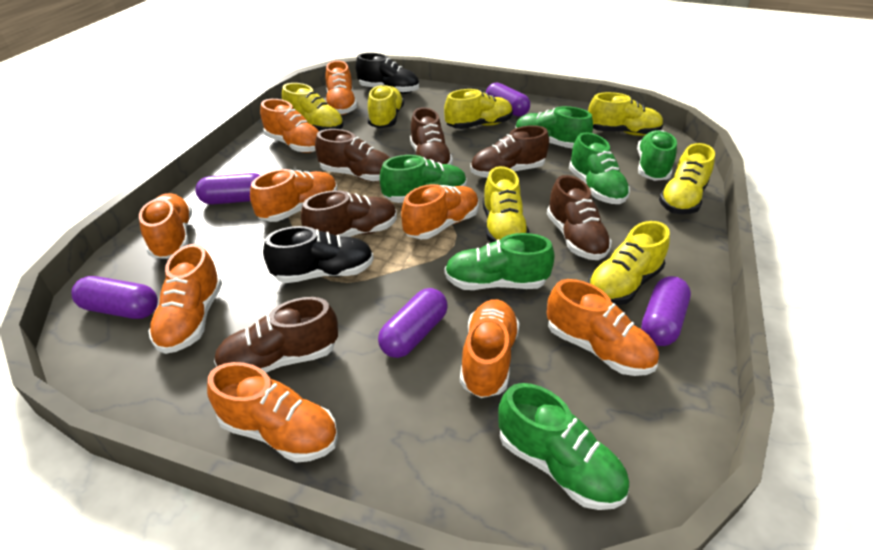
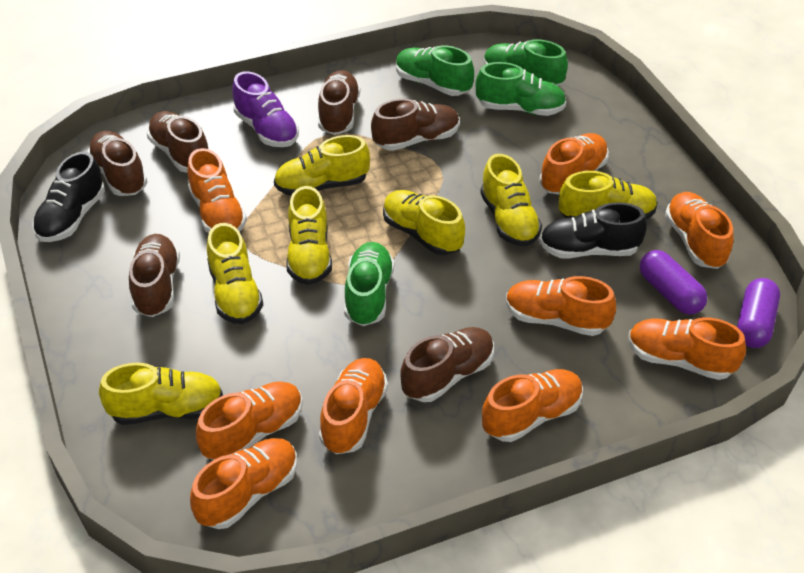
green shoe: 6 -> 4
purple capsule: 5 -> 2
purple shoe: 0 -> 1

